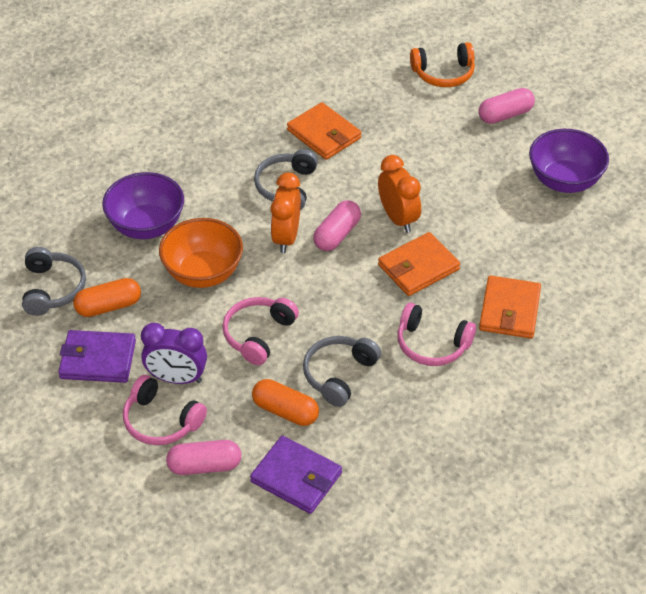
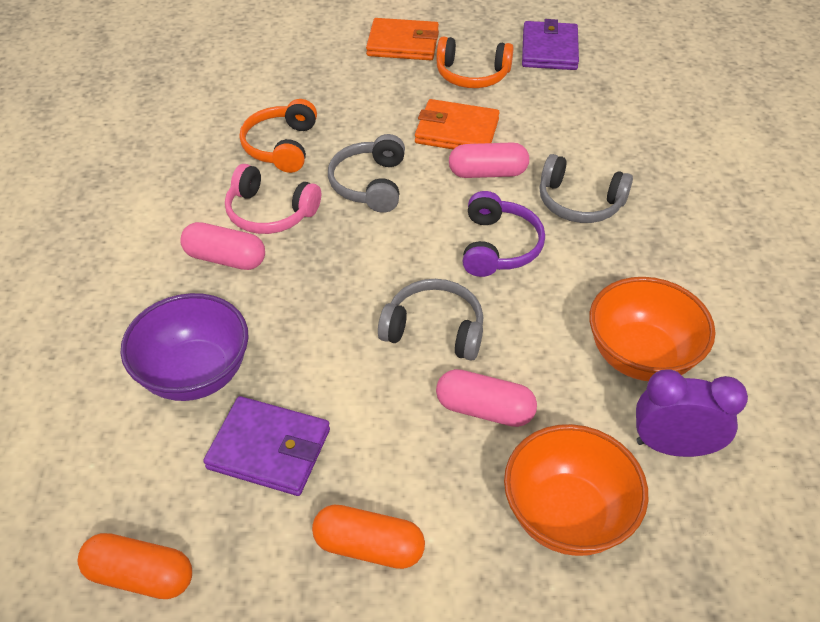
orange bowl: 1 -> 2
orange clock: 2 -> 0
orange headphones: 1 -> 2
orange wallet: 3 -> 2
pink headphones: 3 -> 1
purple bowl: 2 -> 1
purple headphones: 0 -> 1

